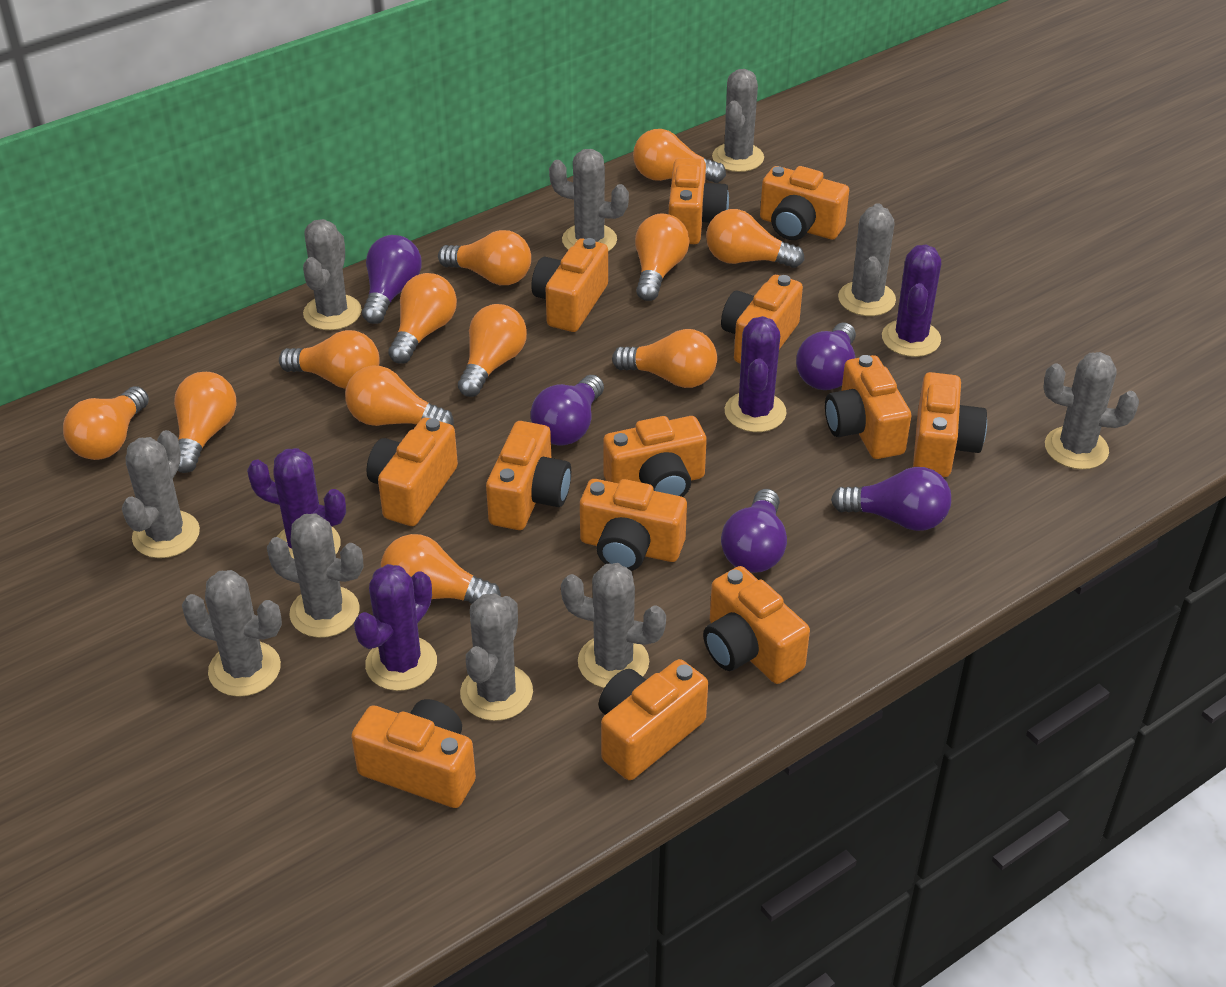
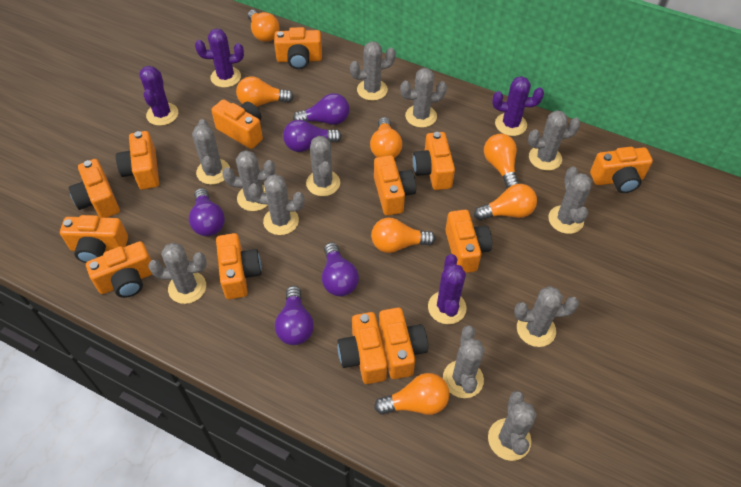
grey cactus: 10 -> 12
orange light bulb: 12 -> 7

